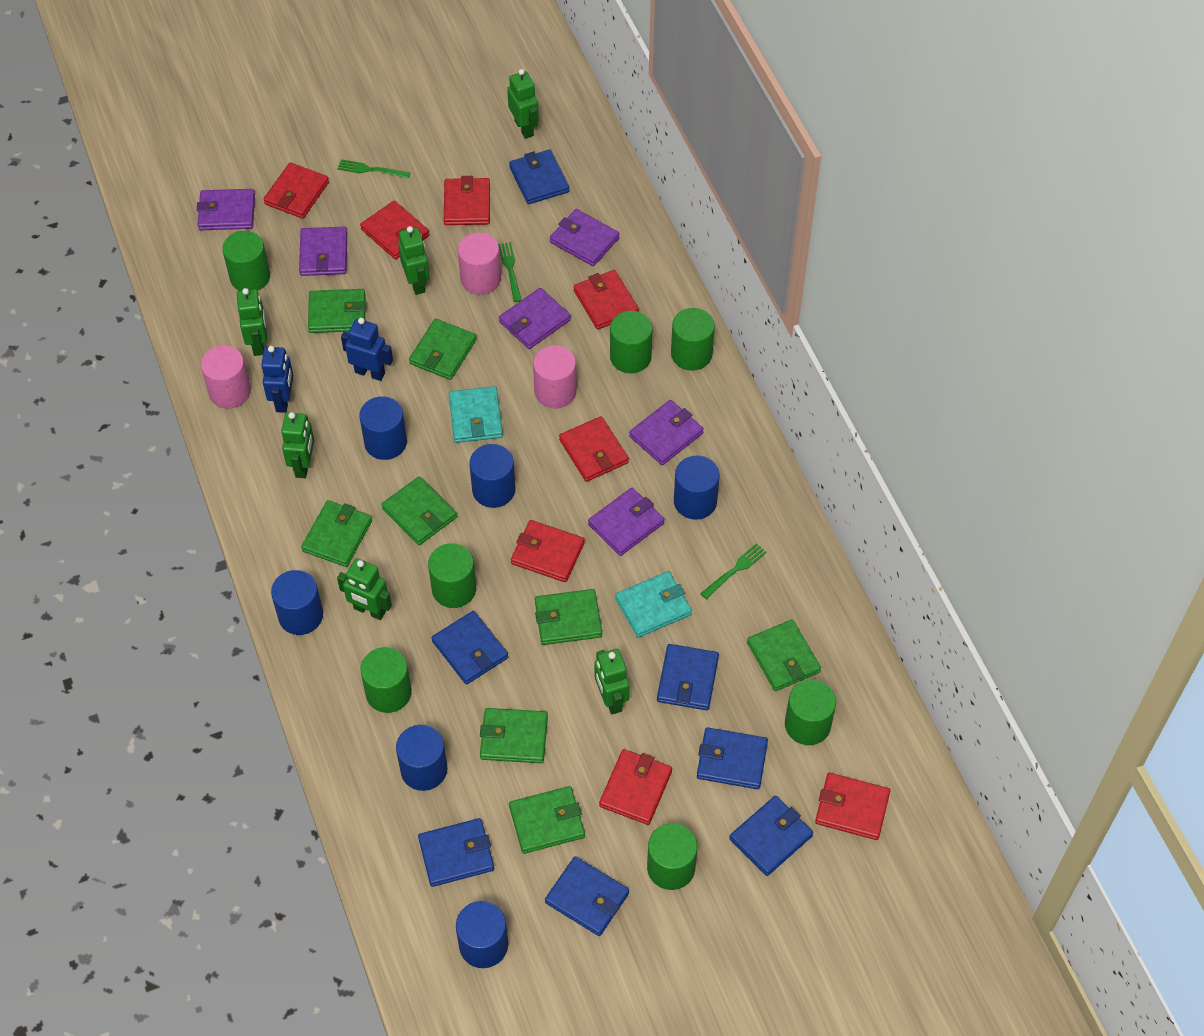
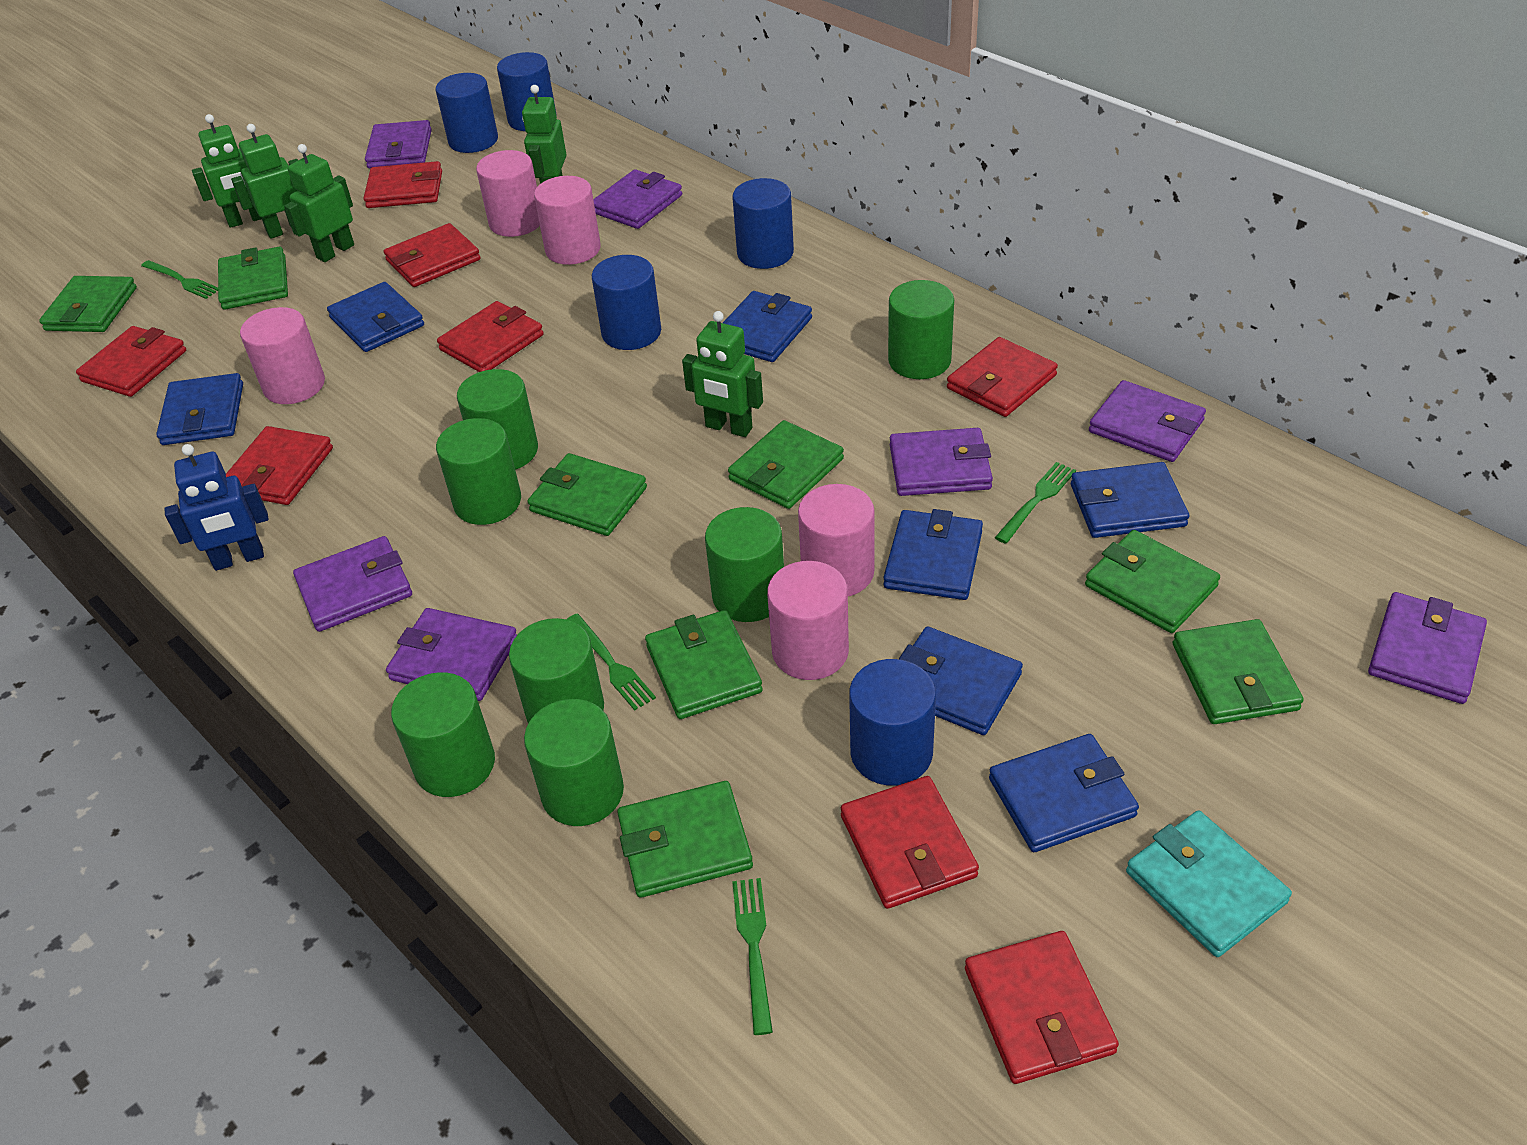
blue cylinder: 6 -> 5
blue robot: 2 -> 1
green fork: 3 -> 4
green robot: 6 -> 5
pink cylinder: 3 -> 5
purple wallet: 6 -> 7
turquoise wallet: 2 -> 1

